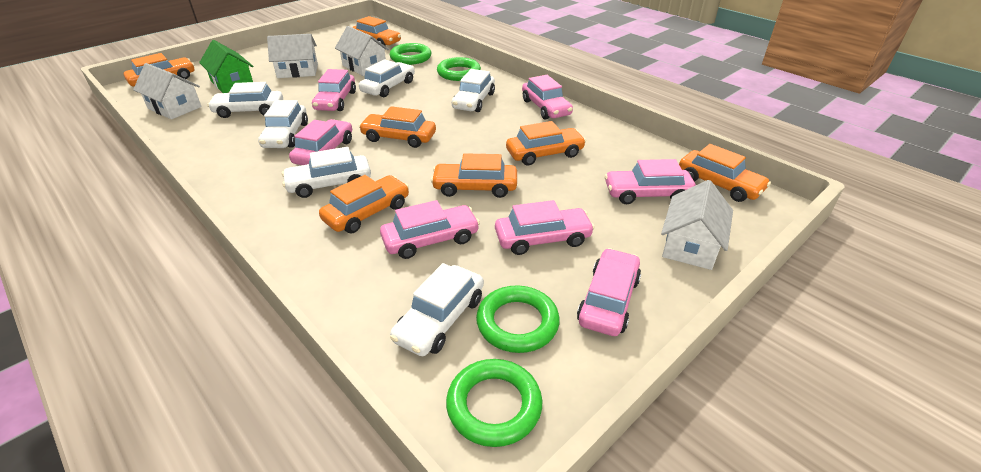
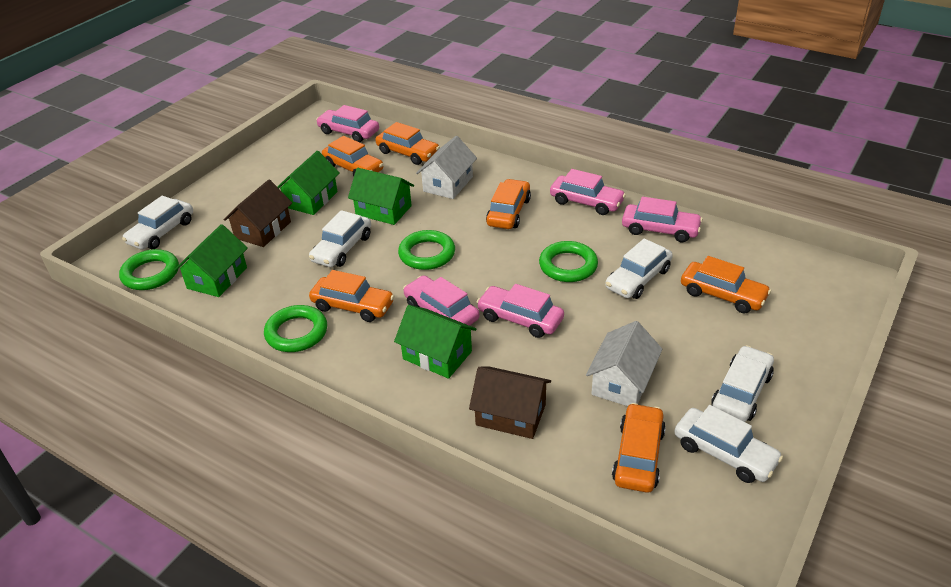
brown house: 0 -> 2
green house: 1 -> 4
orange car: 7 -> 6
pink car: 7 -> 5
white car: 6 -> 5
white house: 4 -> 2

